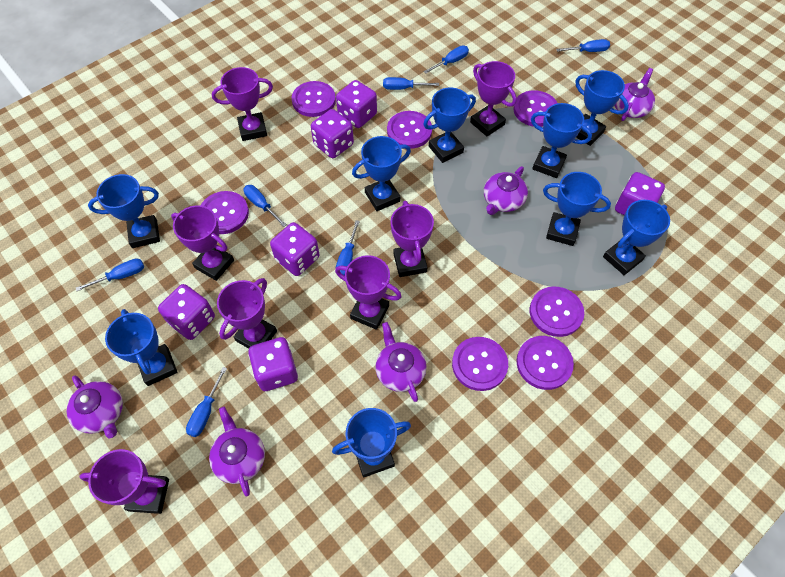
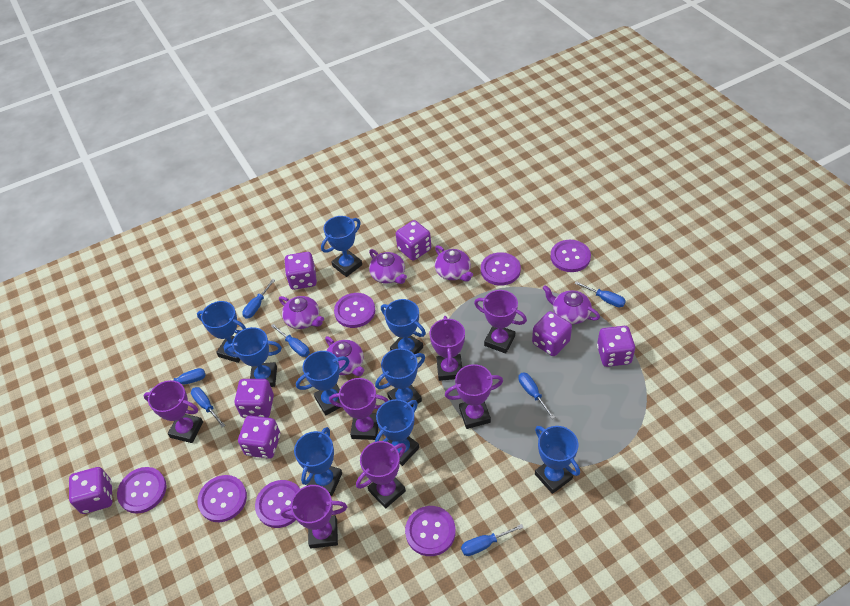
purple dice: 6 -> 7

